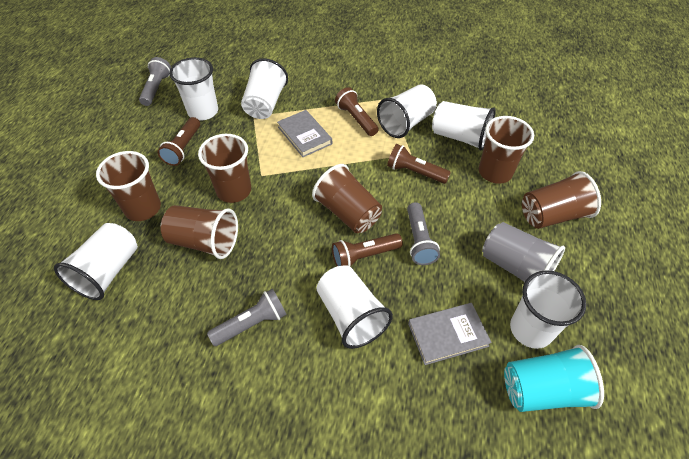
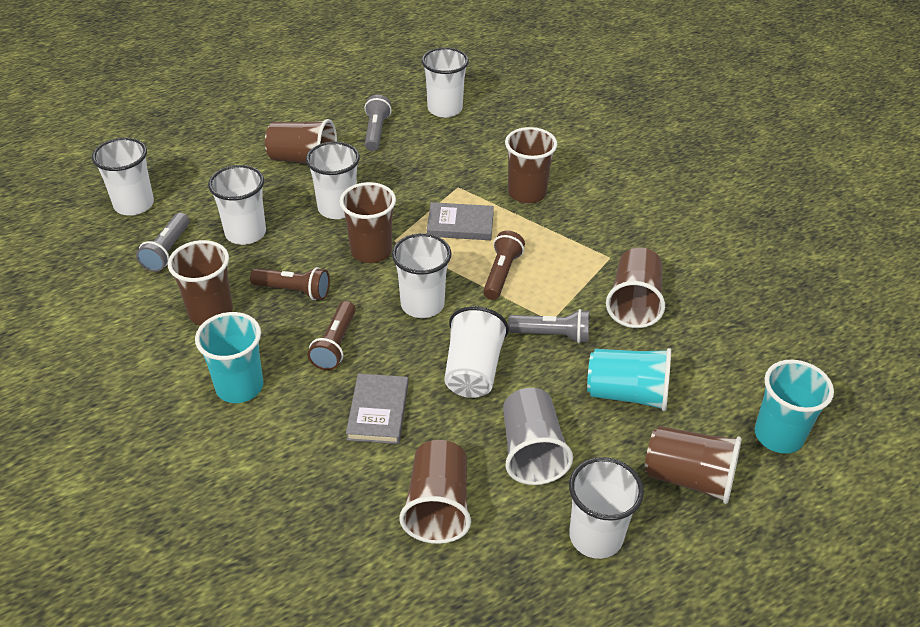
brown cup: 6 -> 7
brown flashlight: 4 -> 3
turquoise cup: 1 -> 3

